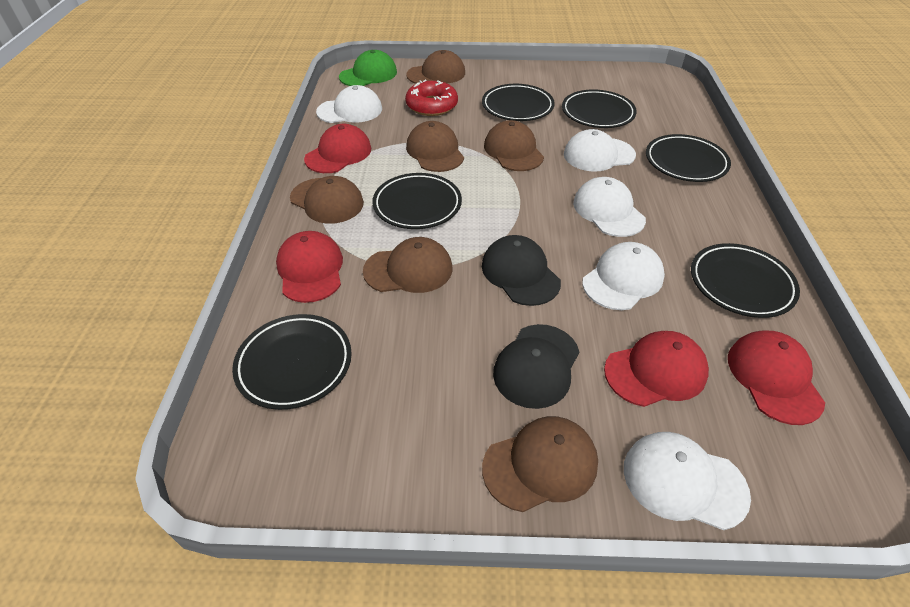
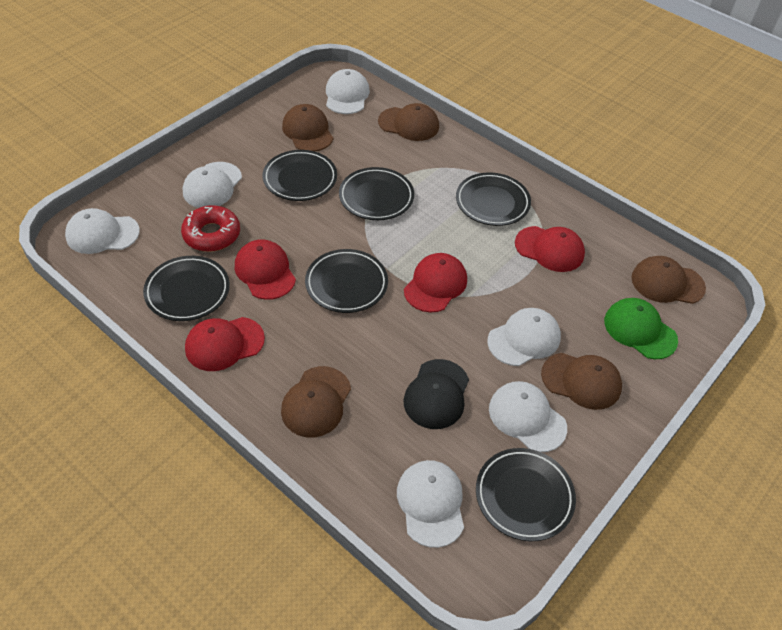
black cap: 2 -> 1
brown cap: 6 -> 5
white cap: 5 -> 6

